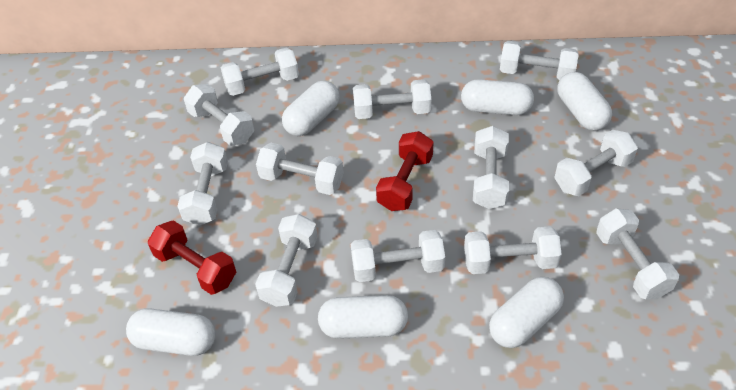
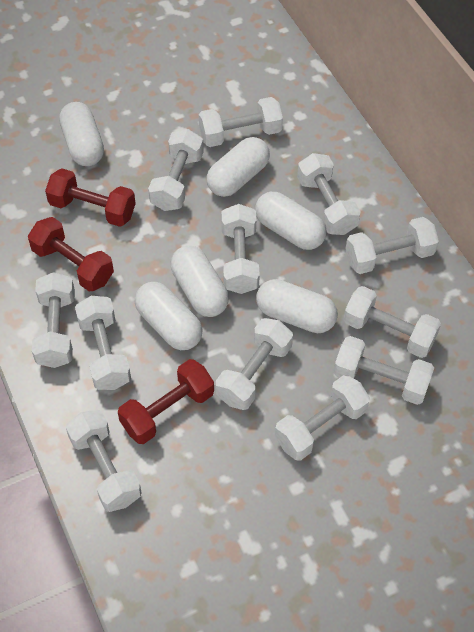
red dumbbell: 2 -> 3

